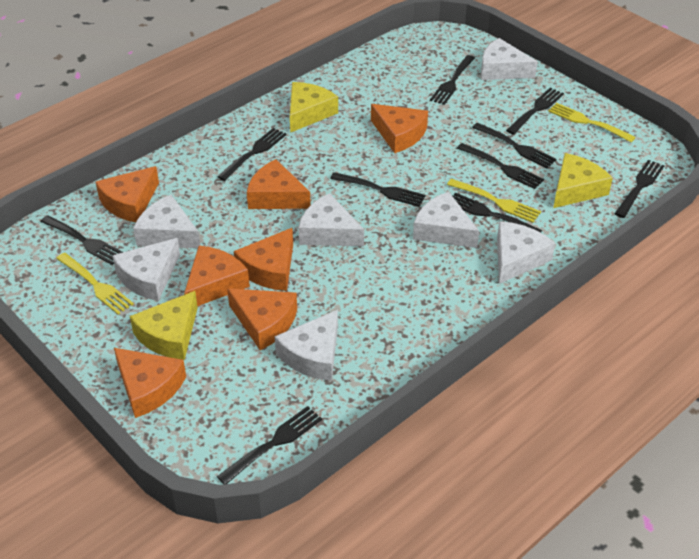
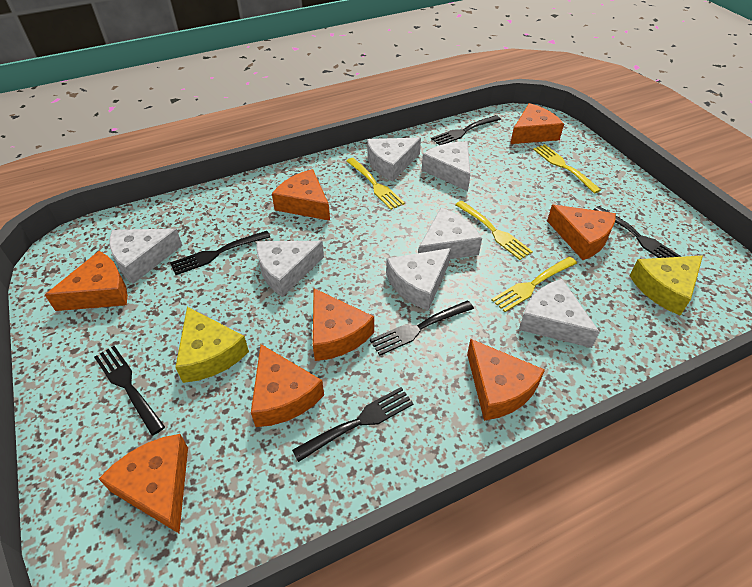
black fork: 10 -> 6
orange cheese: 7 -> 8
yellow cheese: 3 -> 2
yellow fork: 3 -> 4

